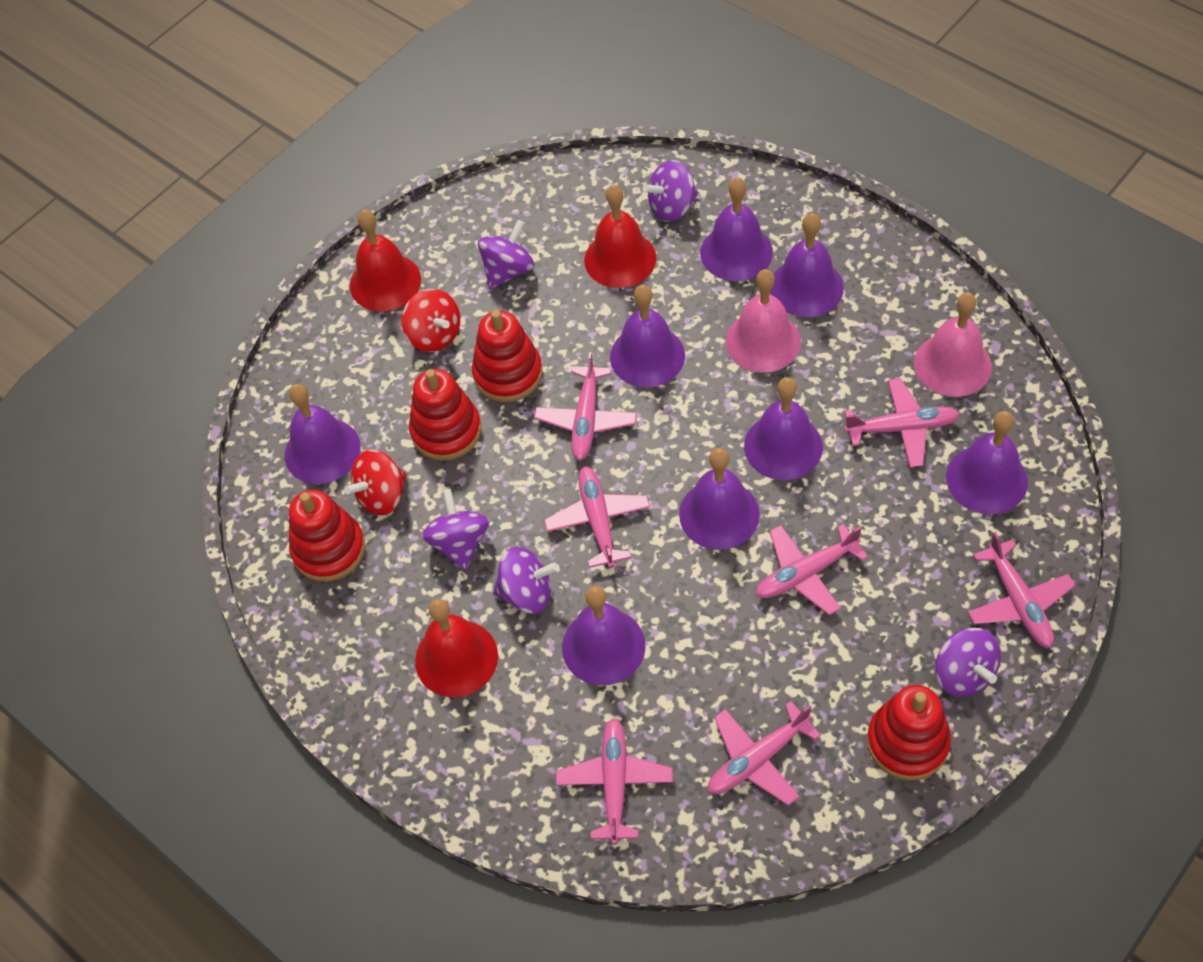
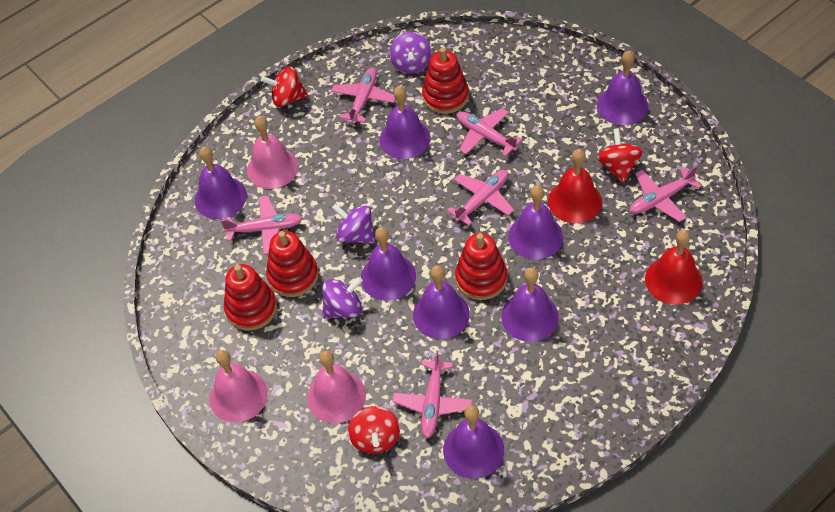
pink bell: 2 -> 3
pink plane: 7 -> 6
purple spinning top: 5 -> 3
red bell: 3 -> 2
red spinning top: 2 -> 3

